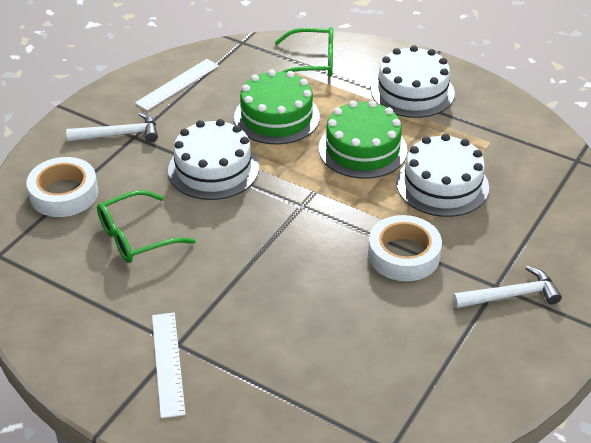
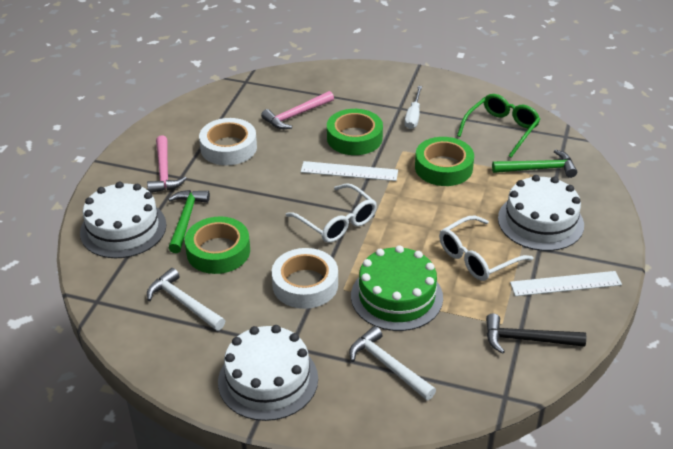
black hammer: 0 -> 1
green cake: 2 -> 1
green glasses: 2 -> 1
green hammer: 0 -> 2
green tape: 0 -> 3
pink hammer: 0 -> 2
white glasses: 0 -> 2
white screwdriver: 0 -> 1

